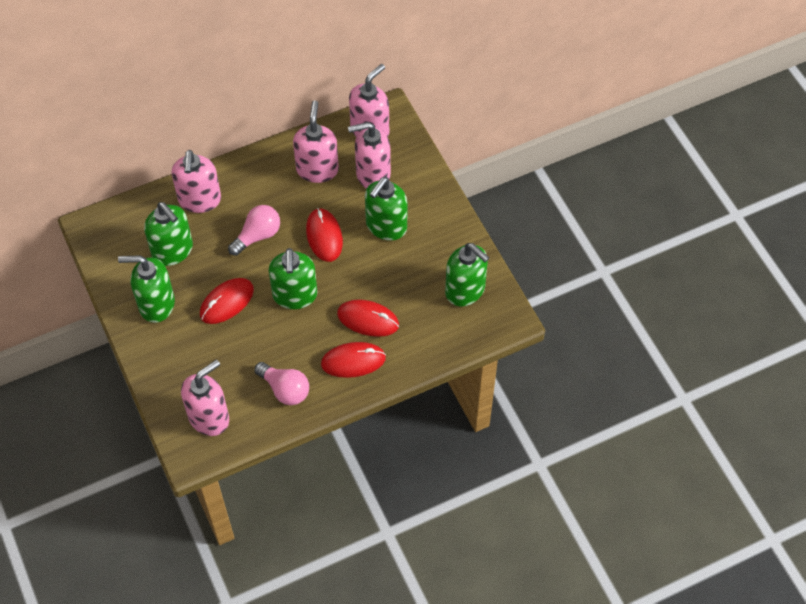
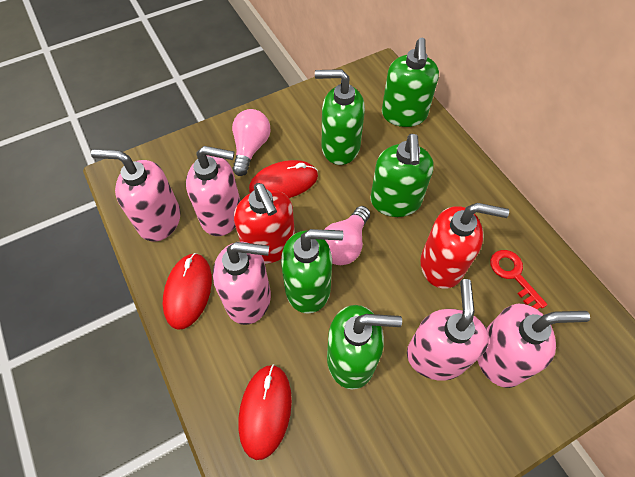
red key: 0 -> 1
red mouse: 4 -> 3
red soap dispenser: 0 -> 2

